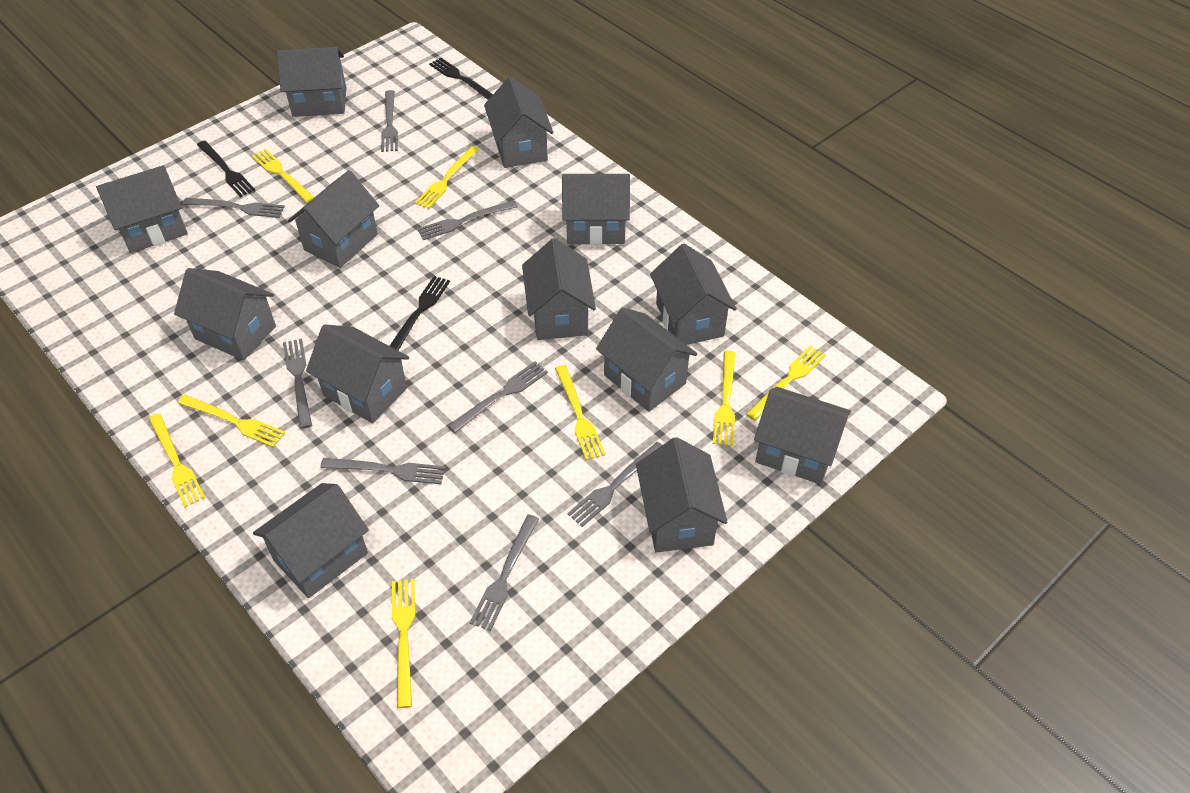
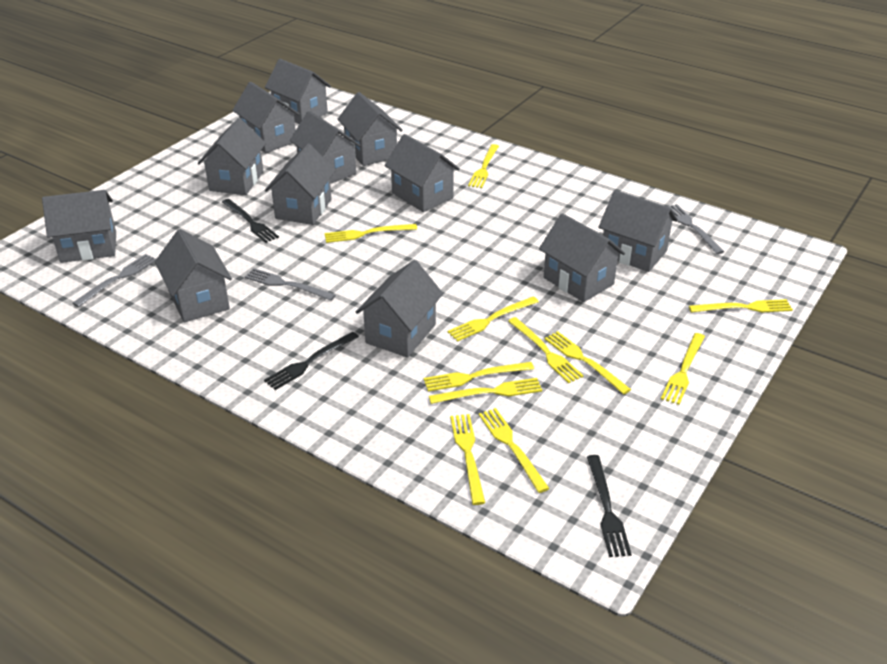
grey fork: 8 -> 3
grey house: 13 -> 12
yellow fork: 8 -> 11

